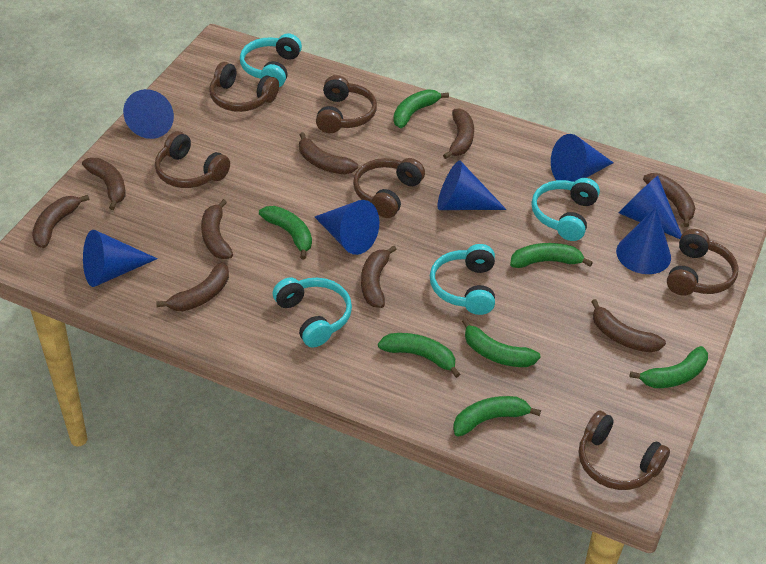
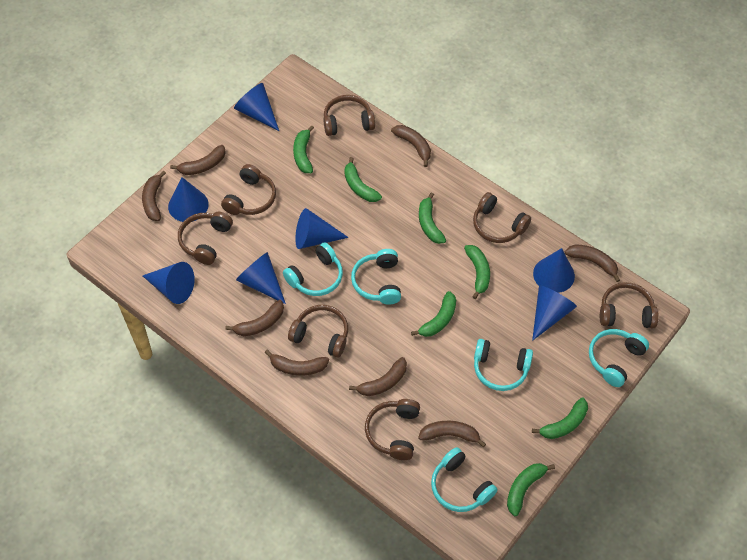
brown banana: 9 -> 8
brown headphones: 6 -> 7
turquoise headphones: 4 -> 5

